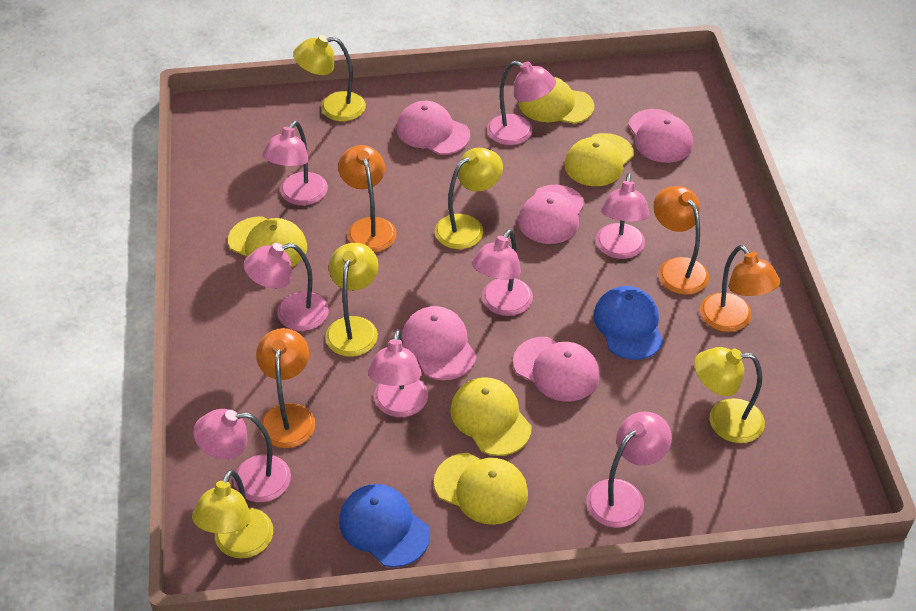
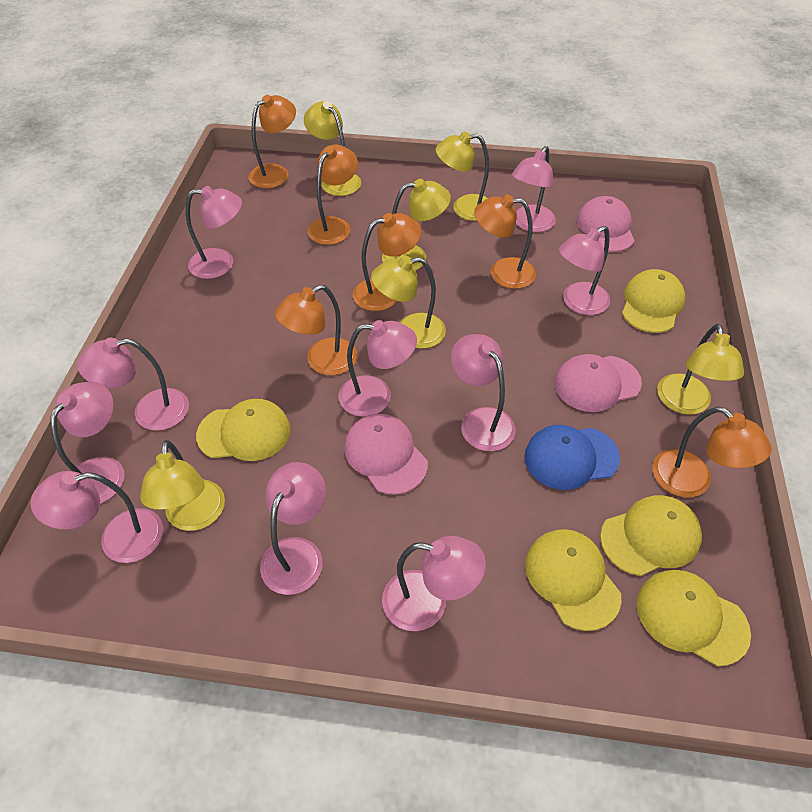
blue cap: 2 -> 1
orange lamp: 4 -> 6
pink cap: 5 -> 3
pink lamp: 8 -> 10
yellow lamp: 5 -> 6

